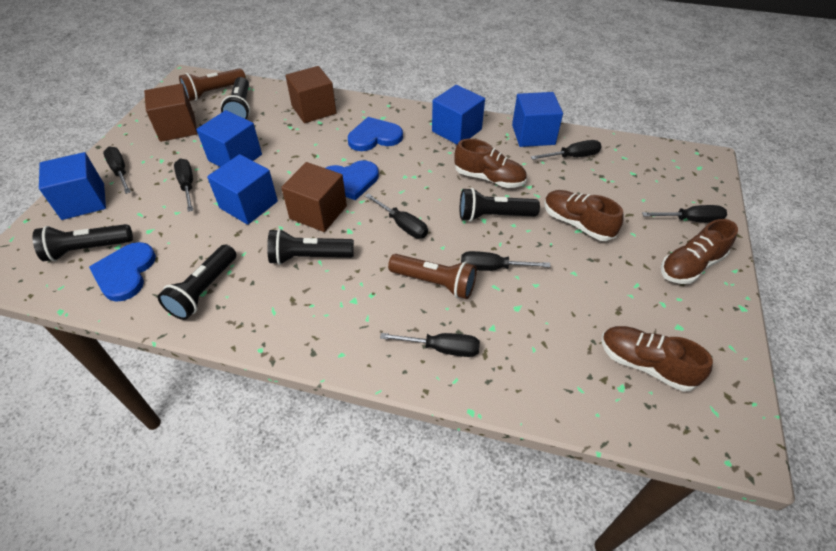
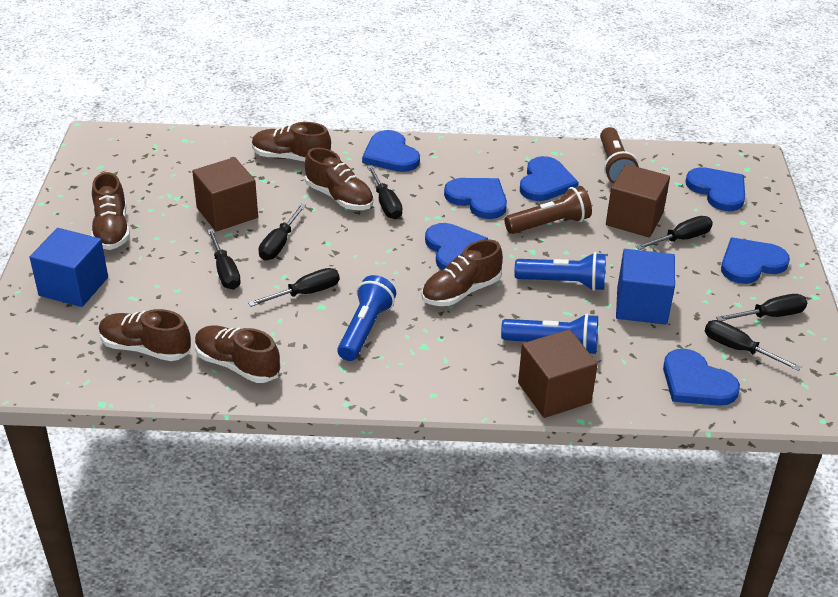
black flashlight: 5 -> 0
blue cube: 5 -> 2
blue flashlight: 0 -> 3
blue heart: 3 -> 7
brown shoe: 4 -> 6

